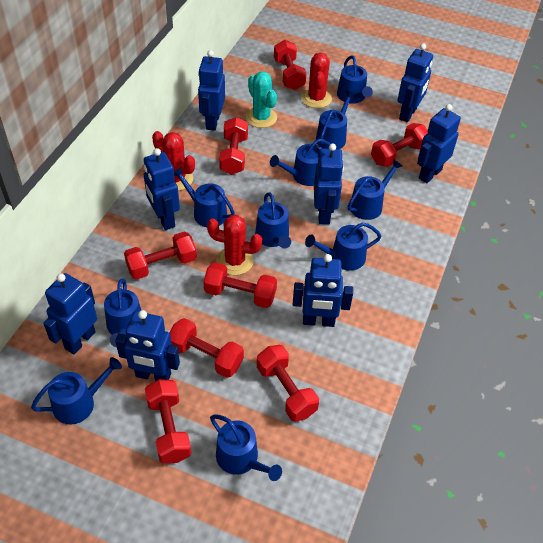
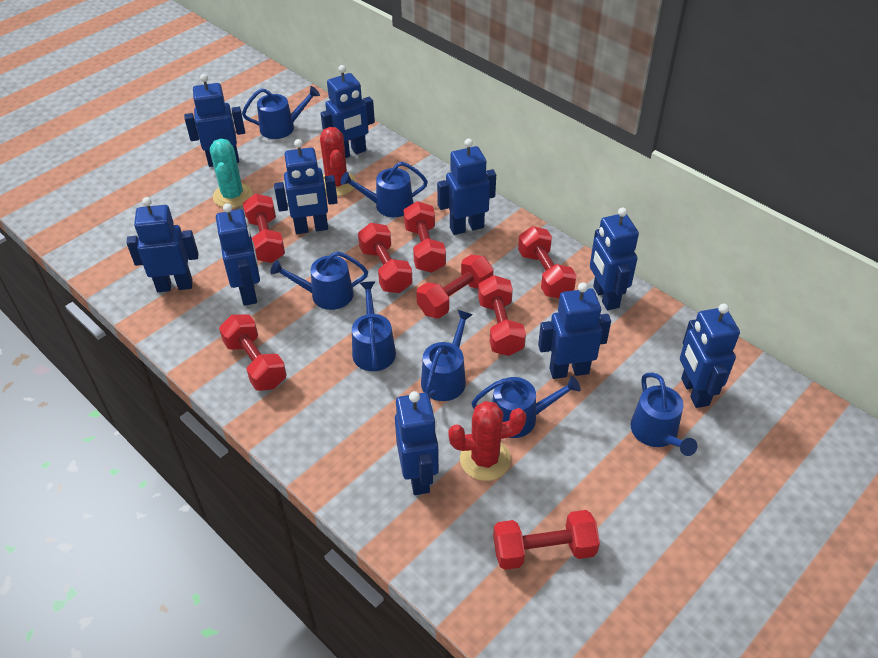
blue robot: 8 -> 10
blue watering can: 10 -> 7
red cactus: 3 -> 2

